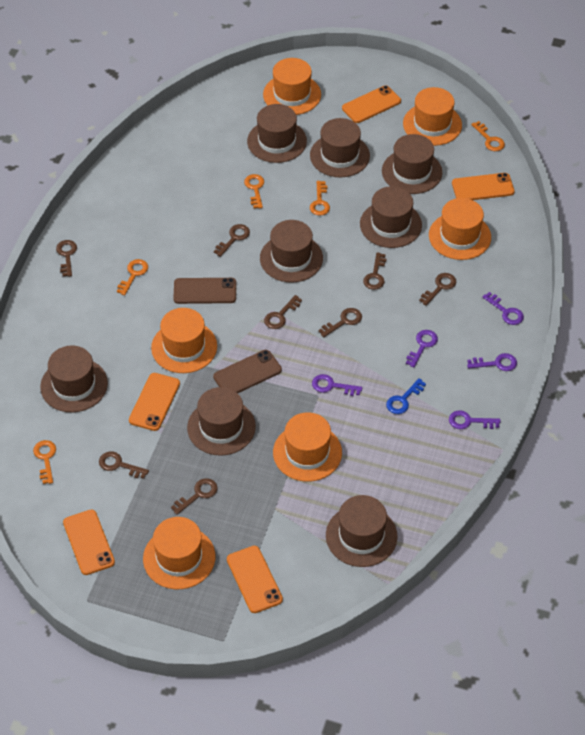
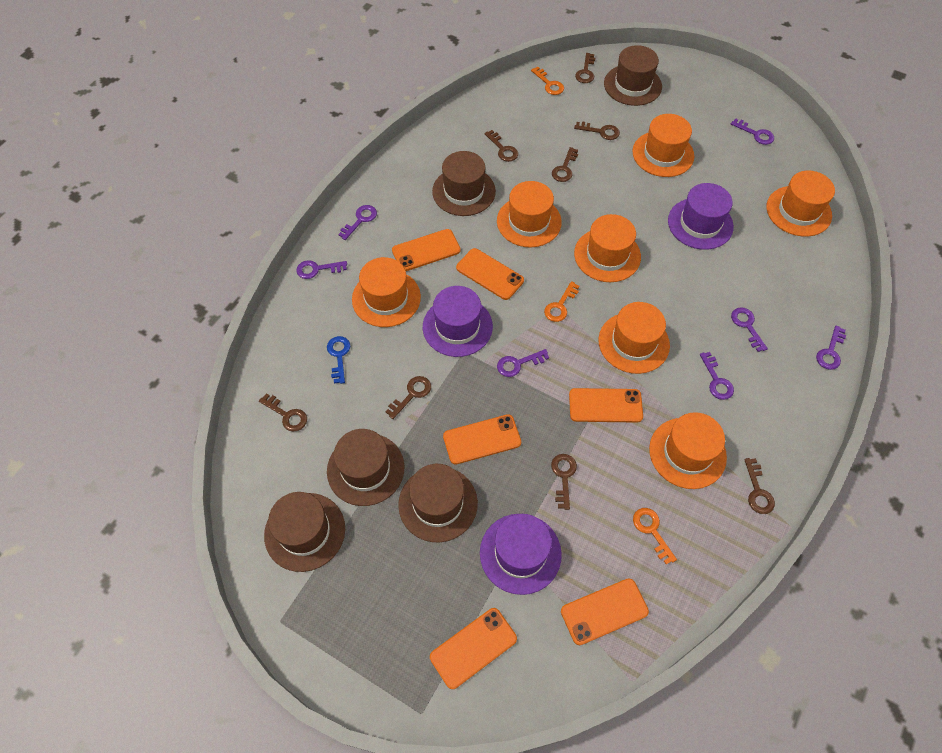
brown hat: 8 -> 5
brown phone: 2 -> 0
orange hat: 6 -> 7
orange key: 5 -> 3
orange phone: 5 -> 6
purple hat: 0 -> 3
purple key: 5 -> 7

